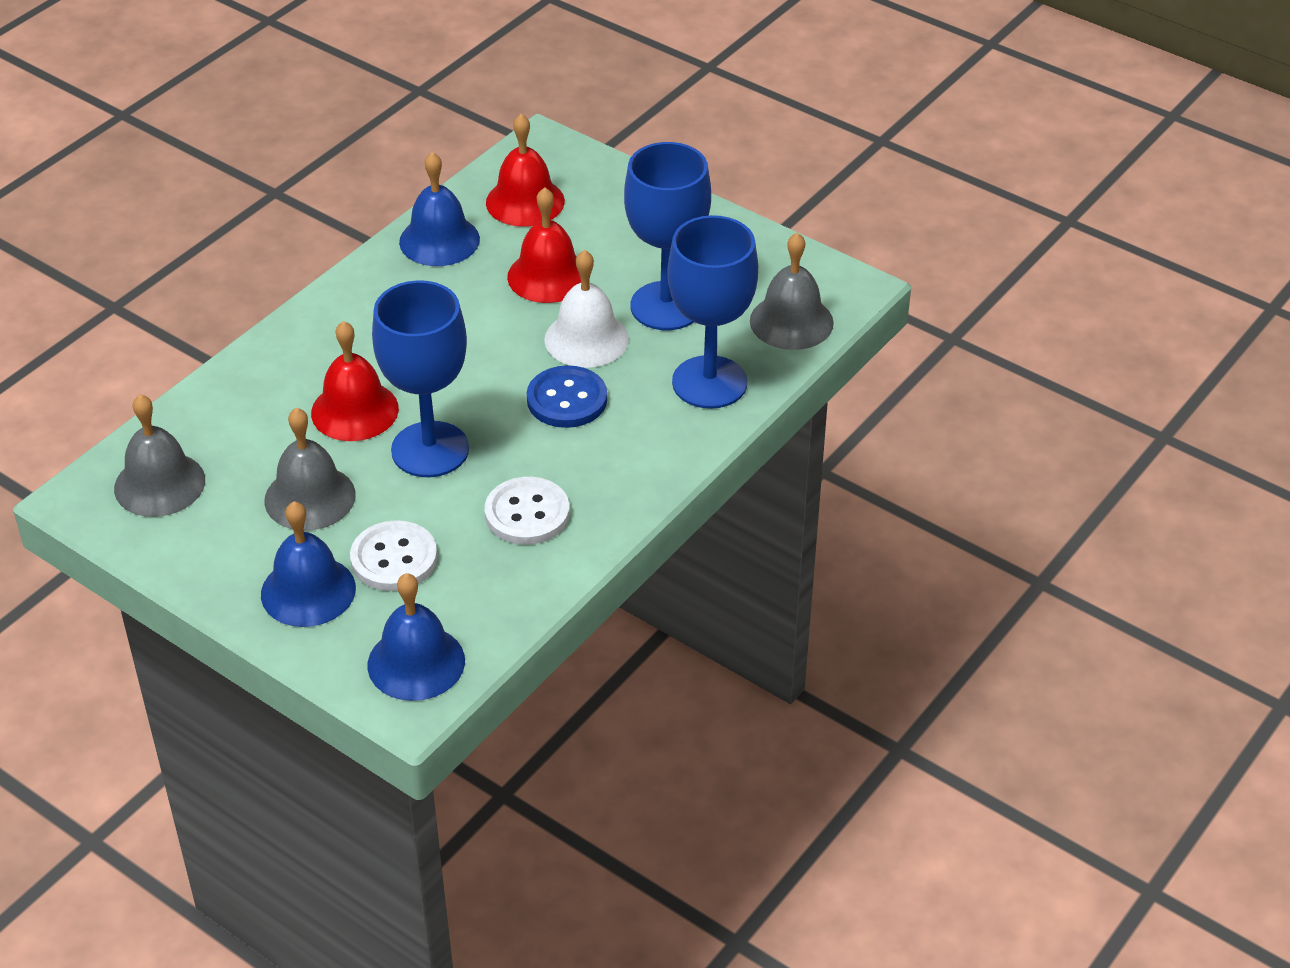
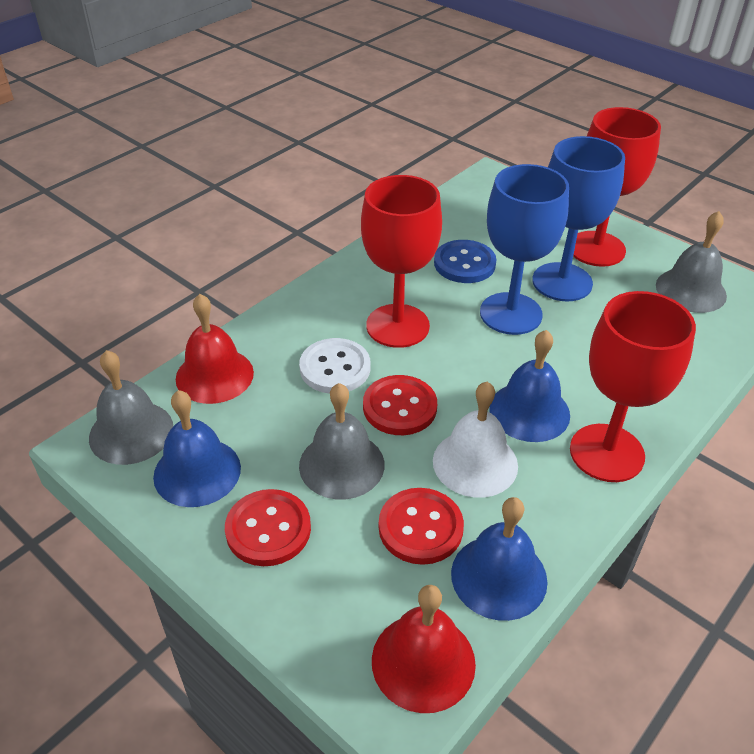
blue goblet: 3 -> 2
red bell: 3 -> 2
red button: 0 -> 3
red goblet: 0 -> 3
white button: 2 -> 1

